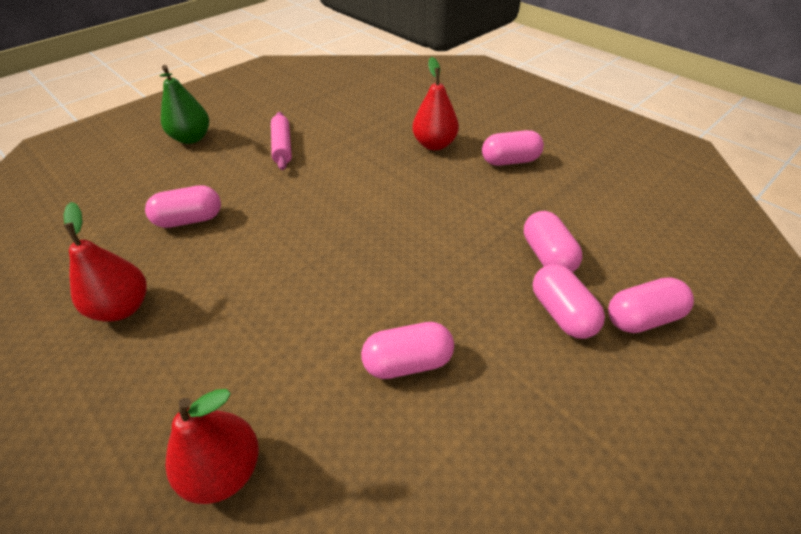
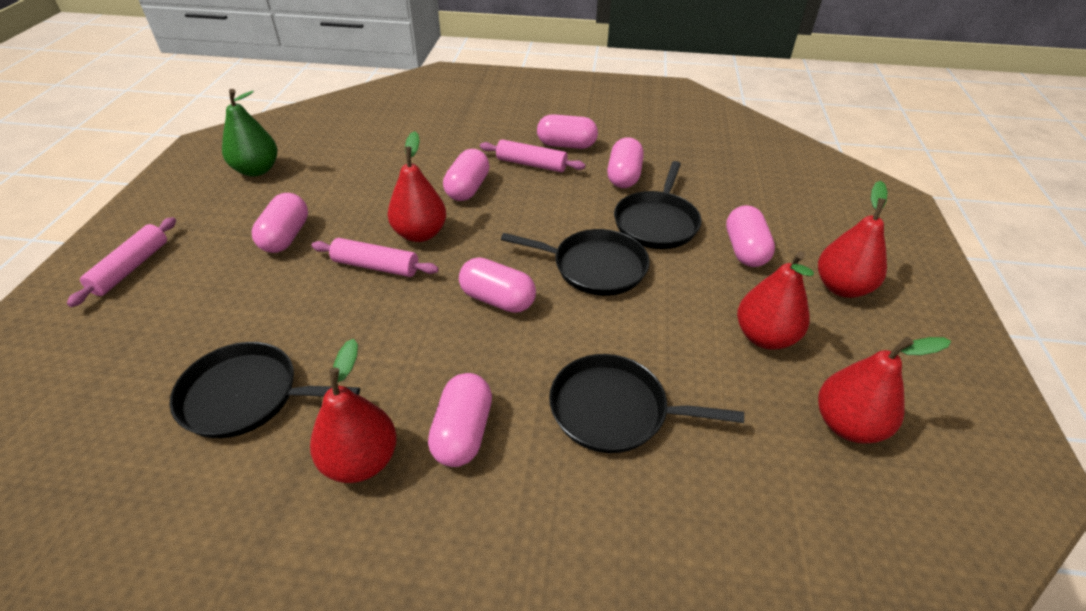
black pan: 0 -> 4
pink capsule: 6 -> 7
pink rolling pin: 1 -> 3
red pear: 3 -> 5

